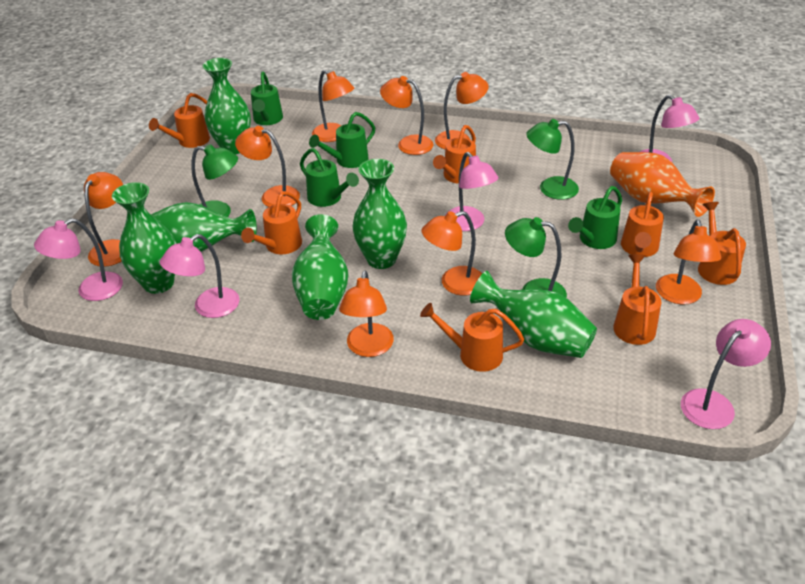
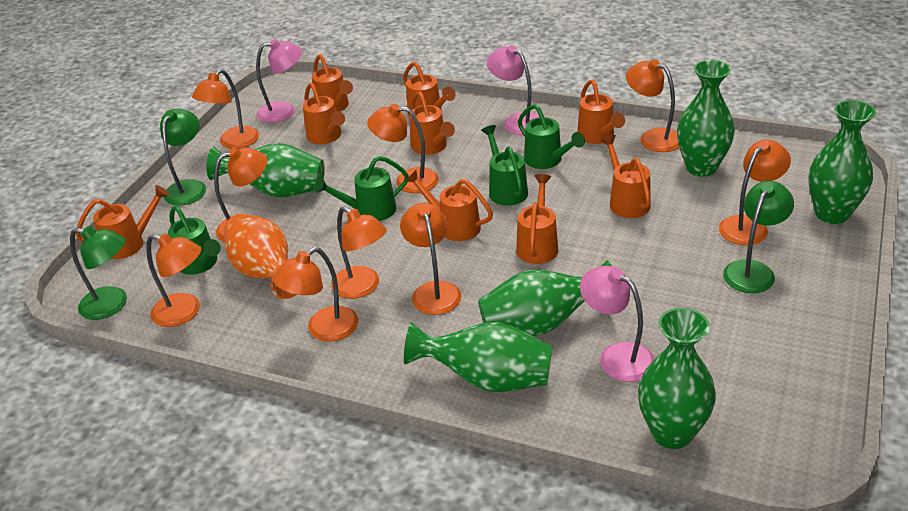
orange lamp: 8 -> 9
orange watering can: 7 -> 9
pink lamp: 5 -> 3

